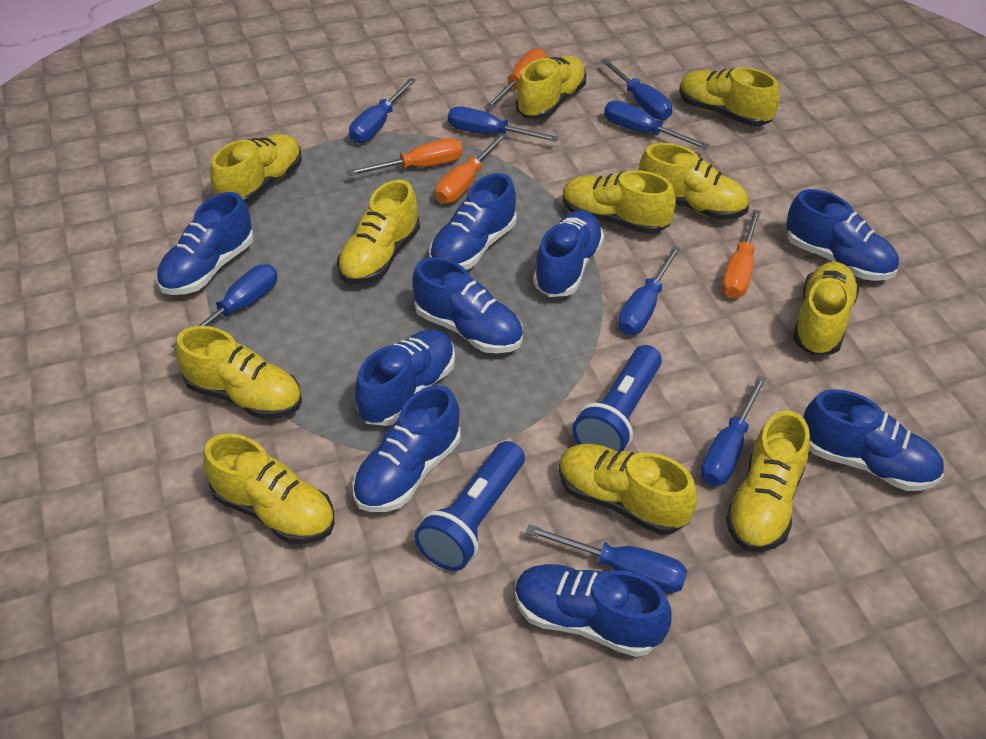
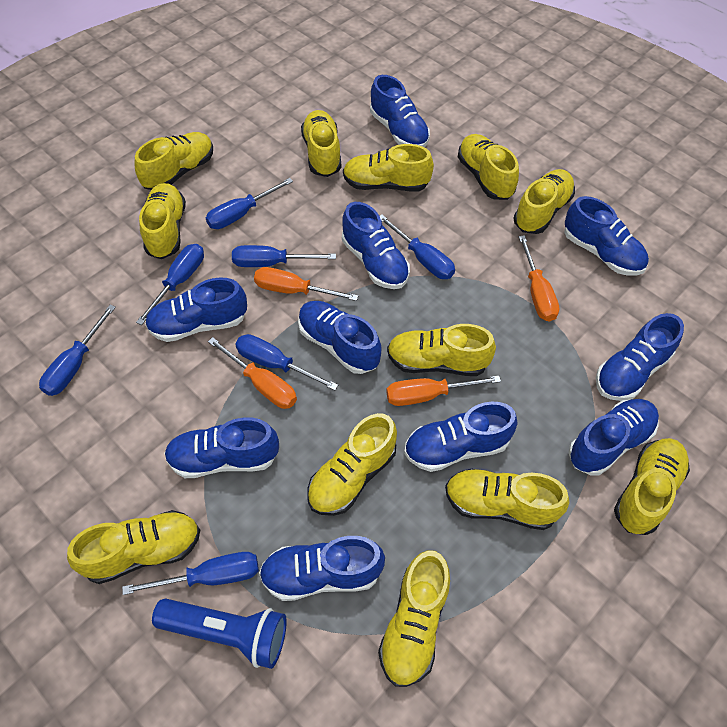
blue flashlight: 2 -> 1
blue screwdriver: 8 -> 7
blue shoe: 9 -> 10
yellow shoe: 11 -> 12

